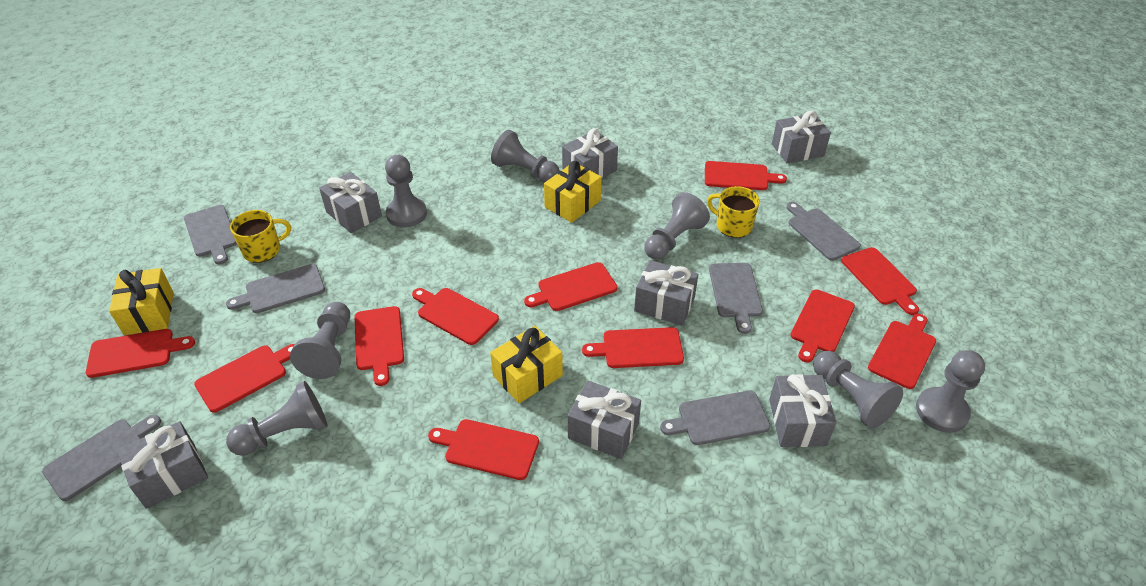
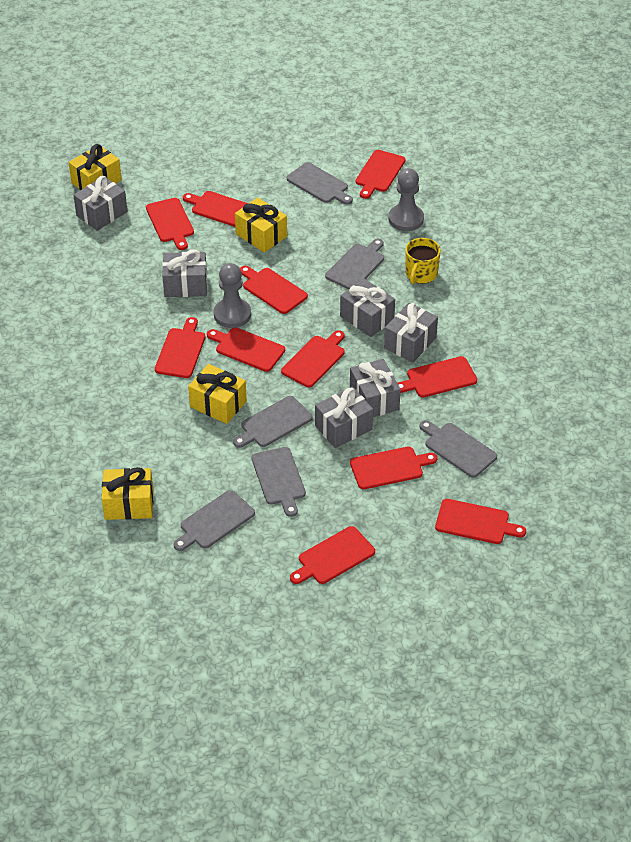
grey gift: 7 -> 6
grey pawn: 7 -> 2
yellow gift: 3 -> 4
yellow mug: 2 -> 1

